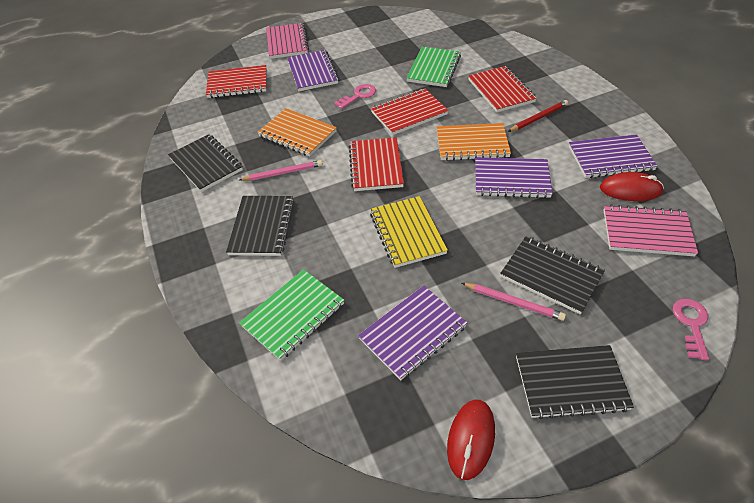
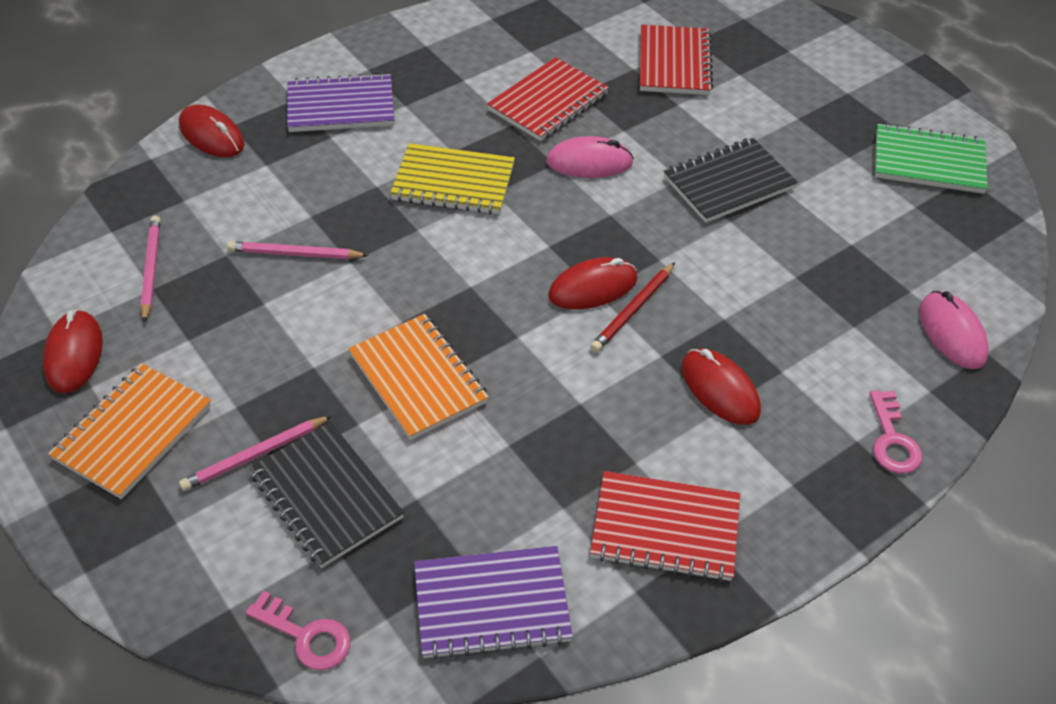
black notebook: 4 -> 2
green notebook: 2 -> 1
pink mouse: 0 -> 2
pink notebook: 2 -> 0
pink pencil: 2 -> 3
purple notebook: 4 -> 2
red mouse: 2 -> 4
red notebook: 4 -> 3

